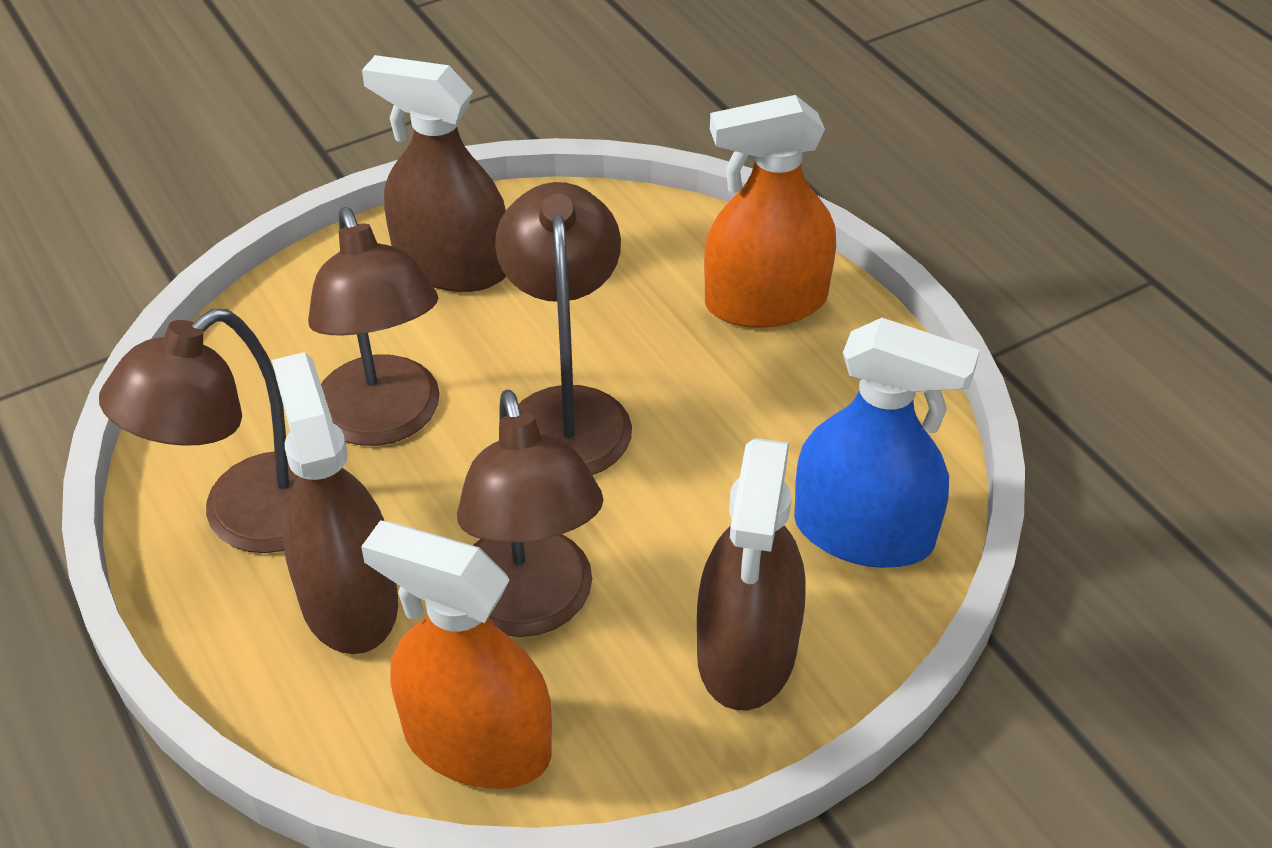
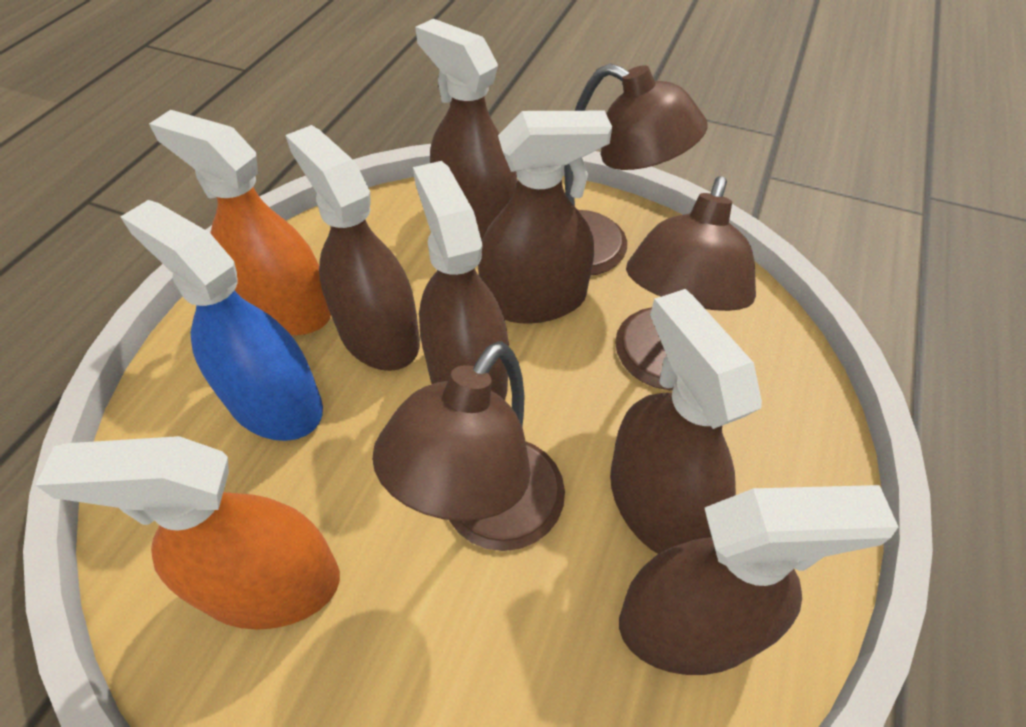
brown lamp: 4 -> 3
brown spray bottle: 3 -> 6

